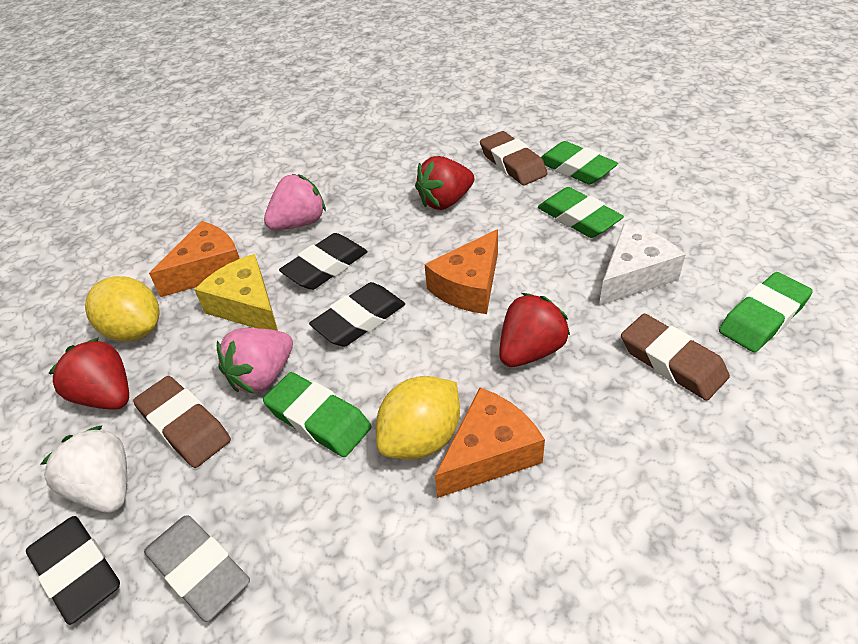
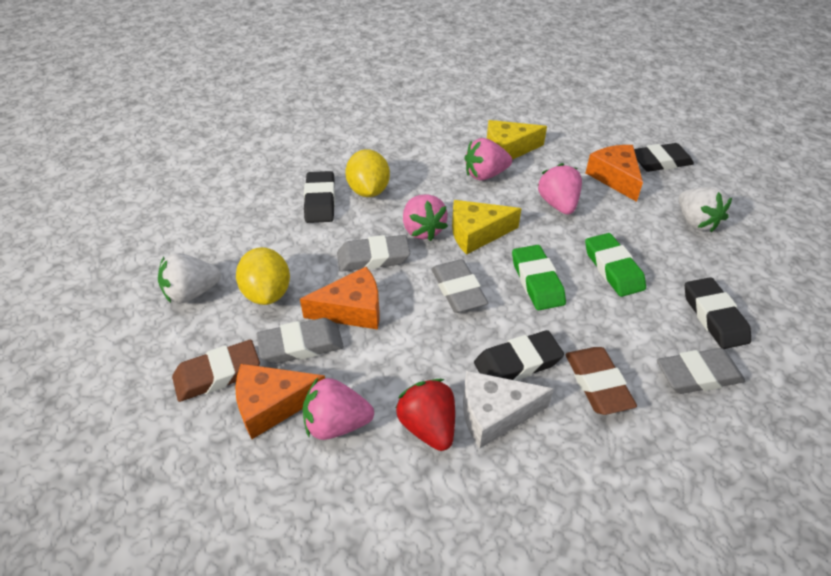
black eraser: 3 -> 4
brown eraser: 3 -> 2
green eraser: 4 -> 2
grey eraser: 1 -> 4
pink strawberry: 2 -> 4
red strawberry: 3 -> 1
white strawberry: 1 -> 2
yellow cheese: 1 -> 2

